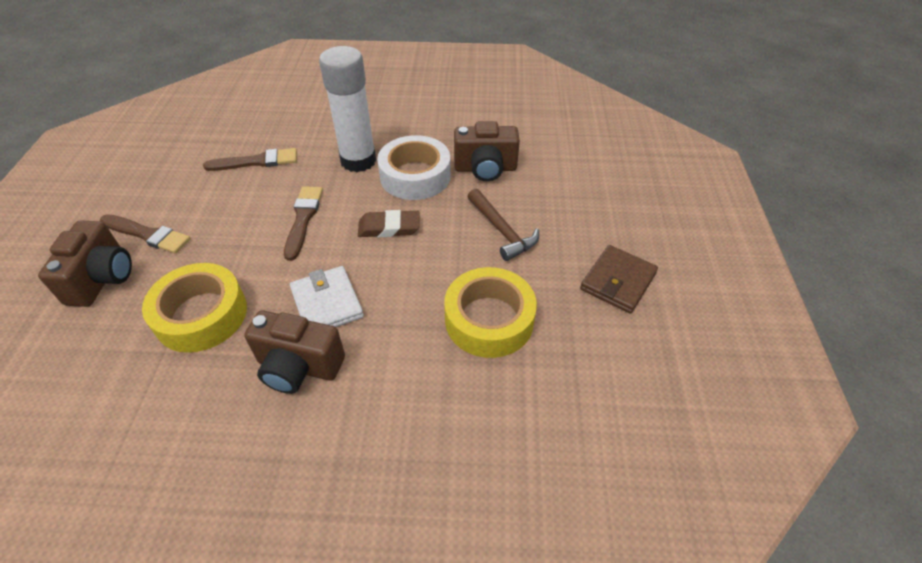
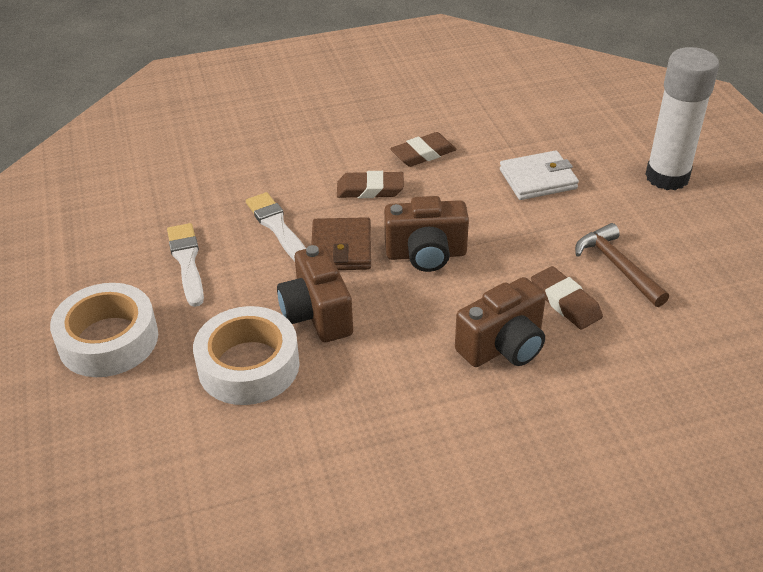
brown brush: 3 -> 0
brown eraser: 1 -> 3
white brush: 0 -> 2
white tape: 1 -> 2
yellow tape: 2 -> 0

